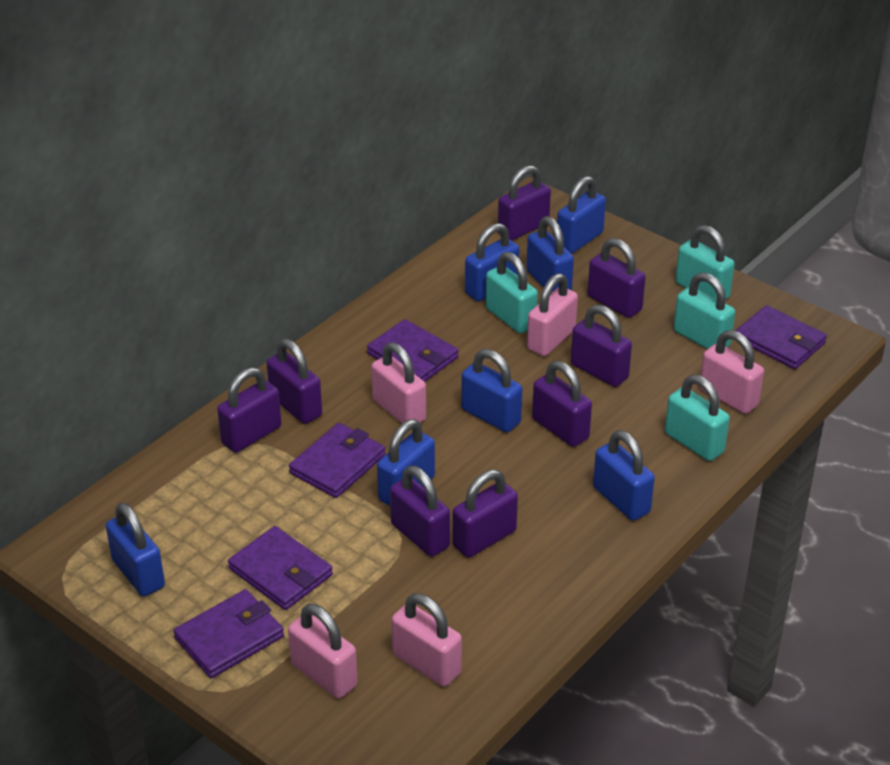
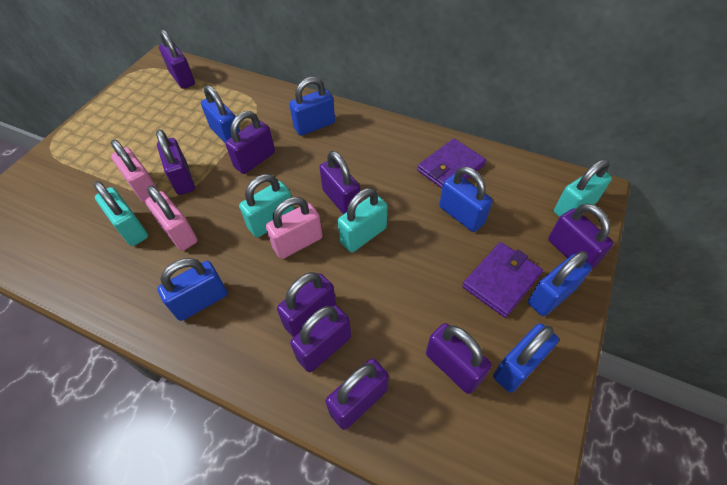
blue padlock: 7 -> 6
pink padlock: 5 -> 3
purple padlock: 8 -> 9
purple wallet: 5 -> 2

